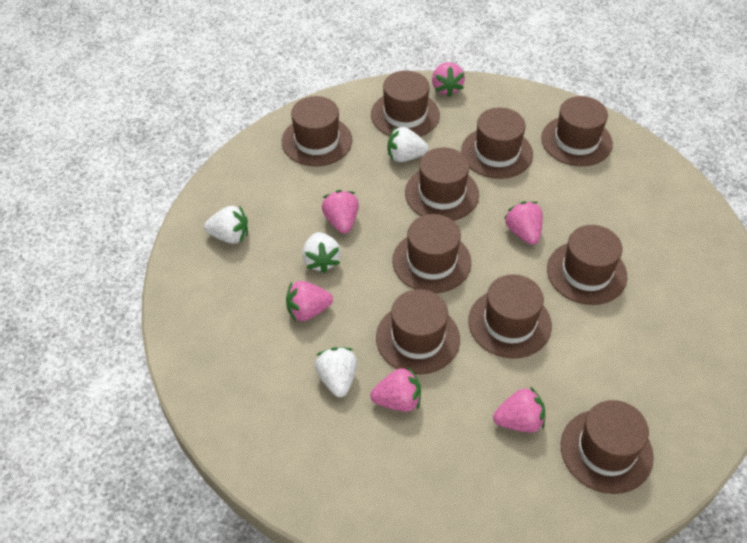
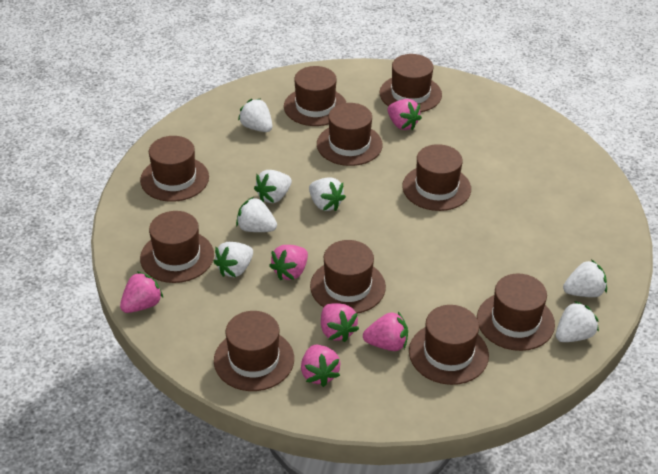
white strawberry: 4 -> 7

